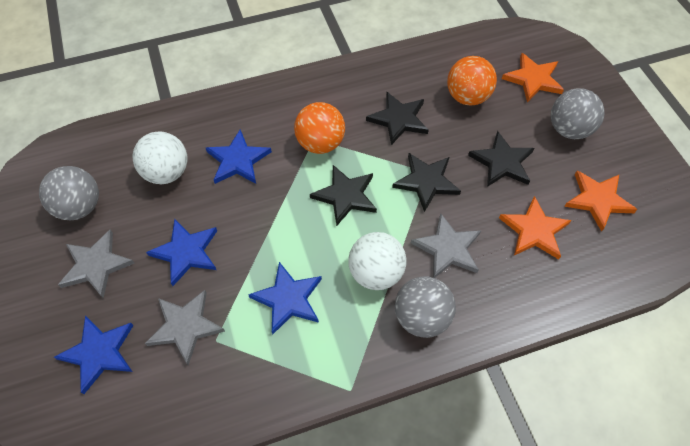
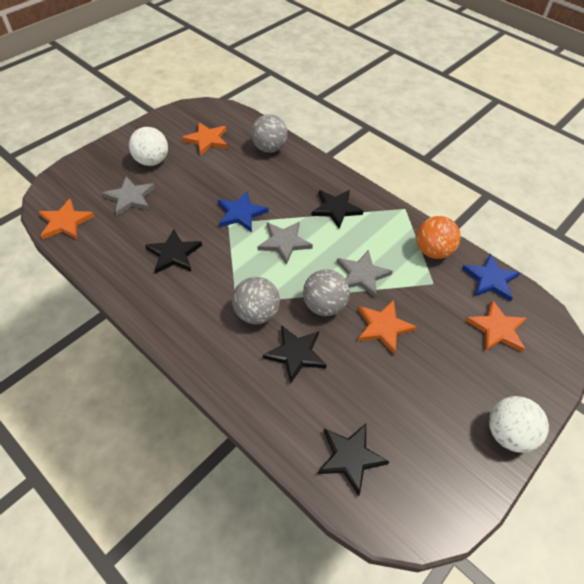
blue star: 4 -> 2
orange ball: 2 -> 1
orange star: 3 -> 4

